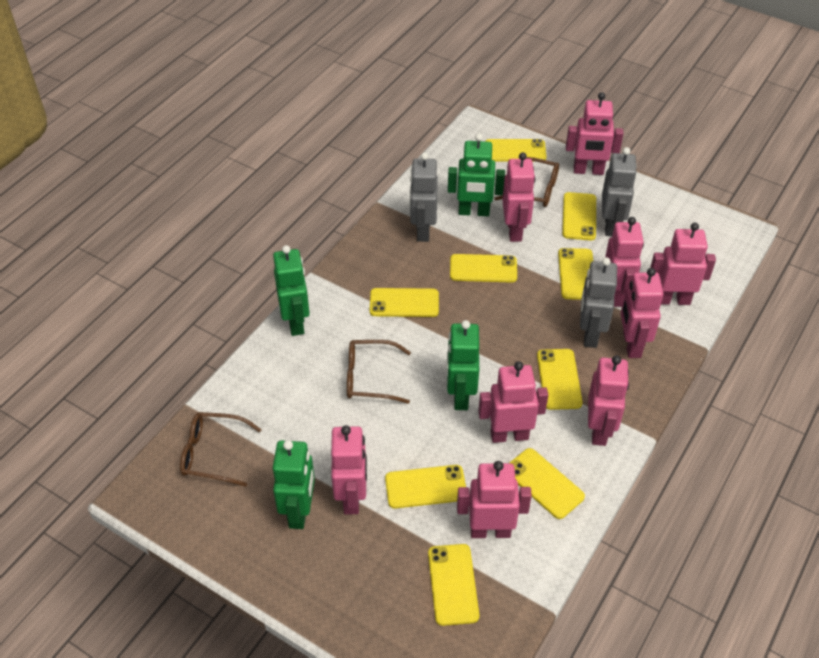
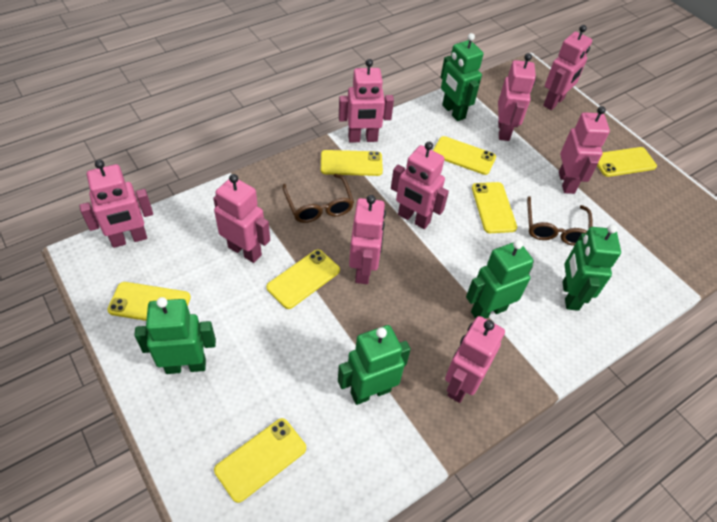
brown glasses: 3 -> 2
green robot: 4 -> 5
grey robot: 3 -> 0
yellow phone: 9 -> 7

